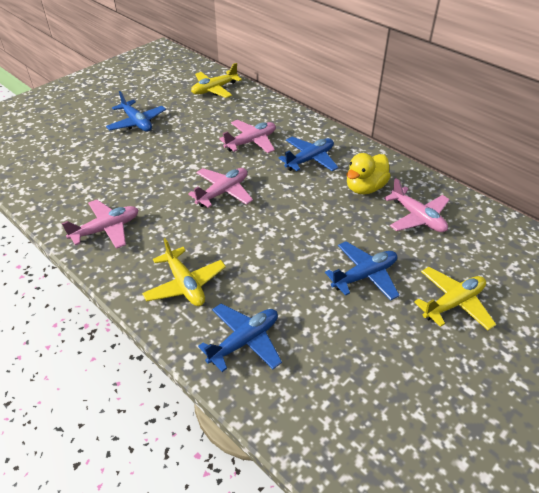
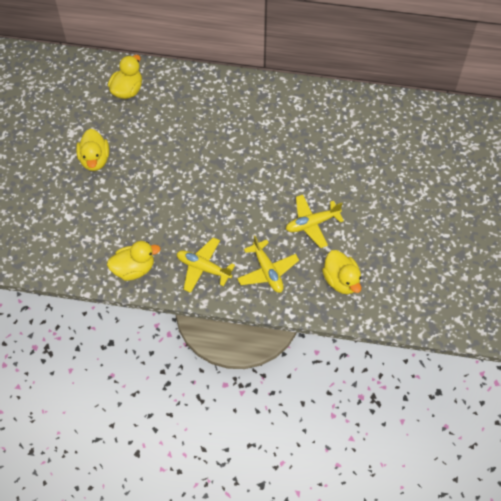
blue plane: 4 -> 0
pink plane: 4 -> 0
yellow duck: 1 -> 4

